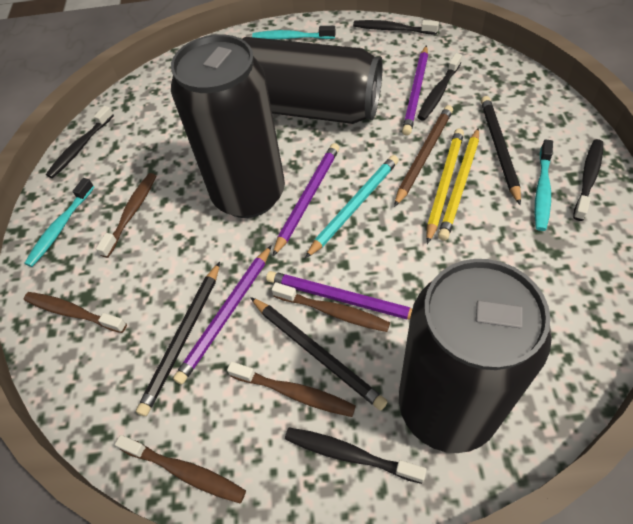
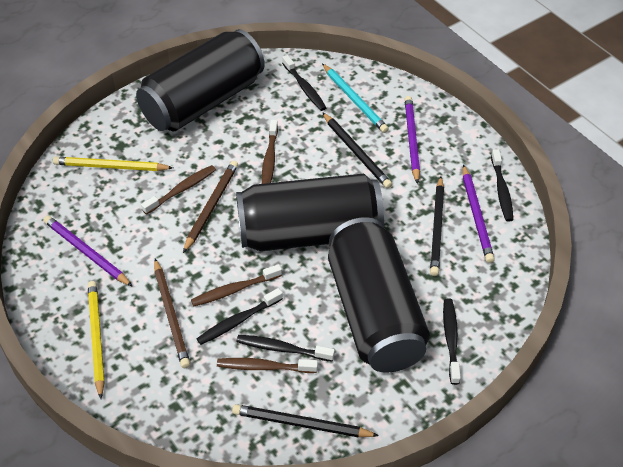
brown pencil: 1 -> 2
brown toothbrush: 5 -> 4
purple pencil: 4 -> 3
turquoise toothbrush: 3 -> 0

